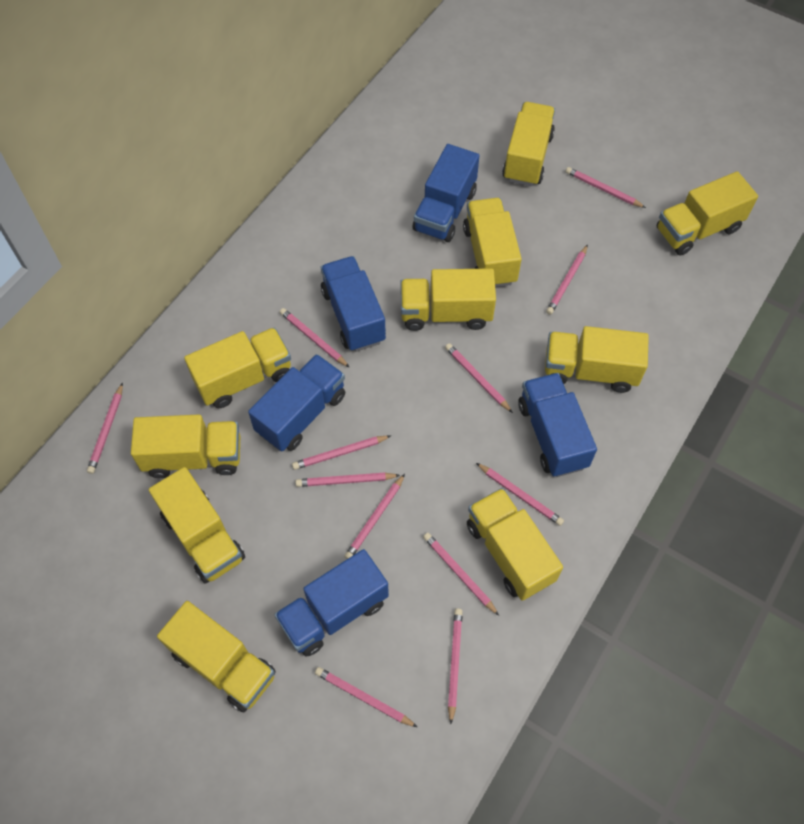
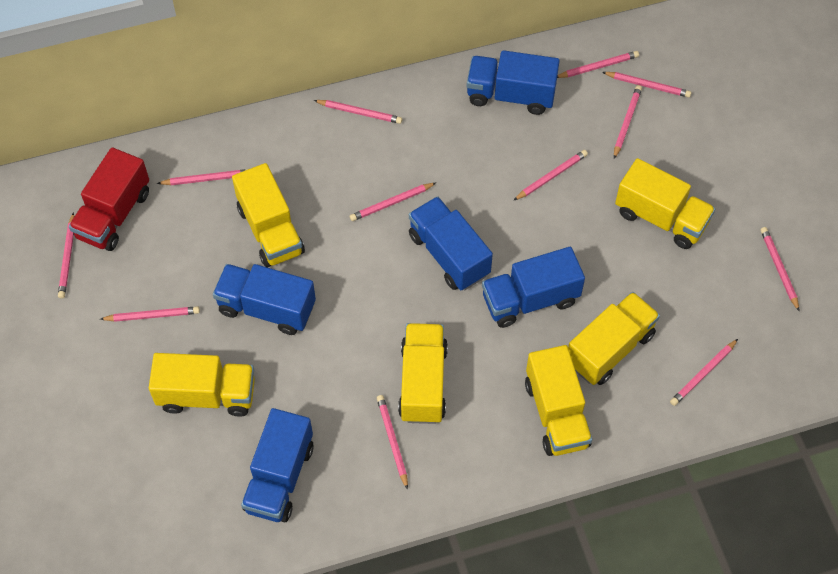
red truck: 0 -> 1
yellow truck: 10 -> 6

